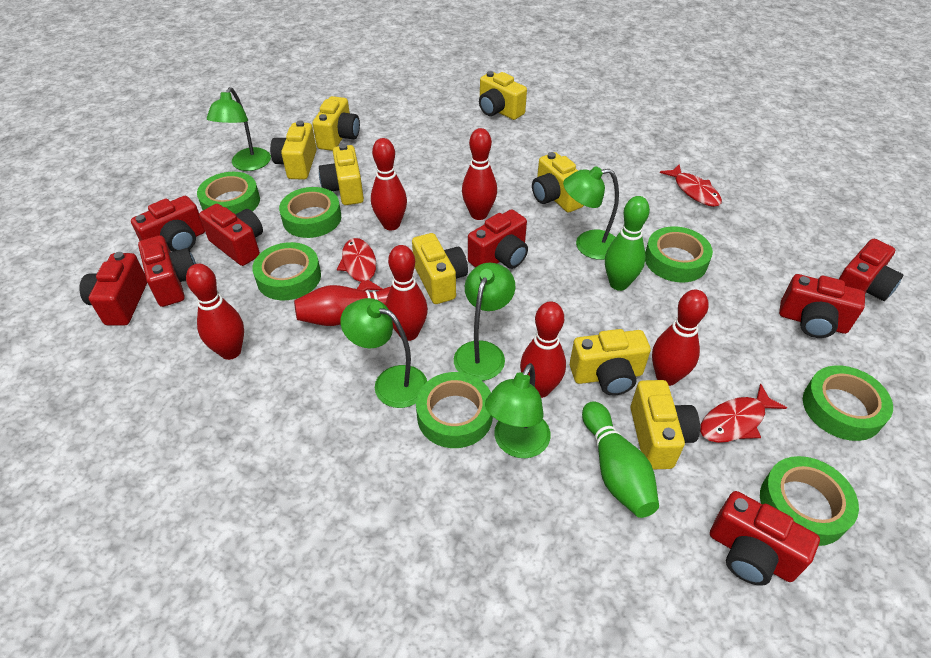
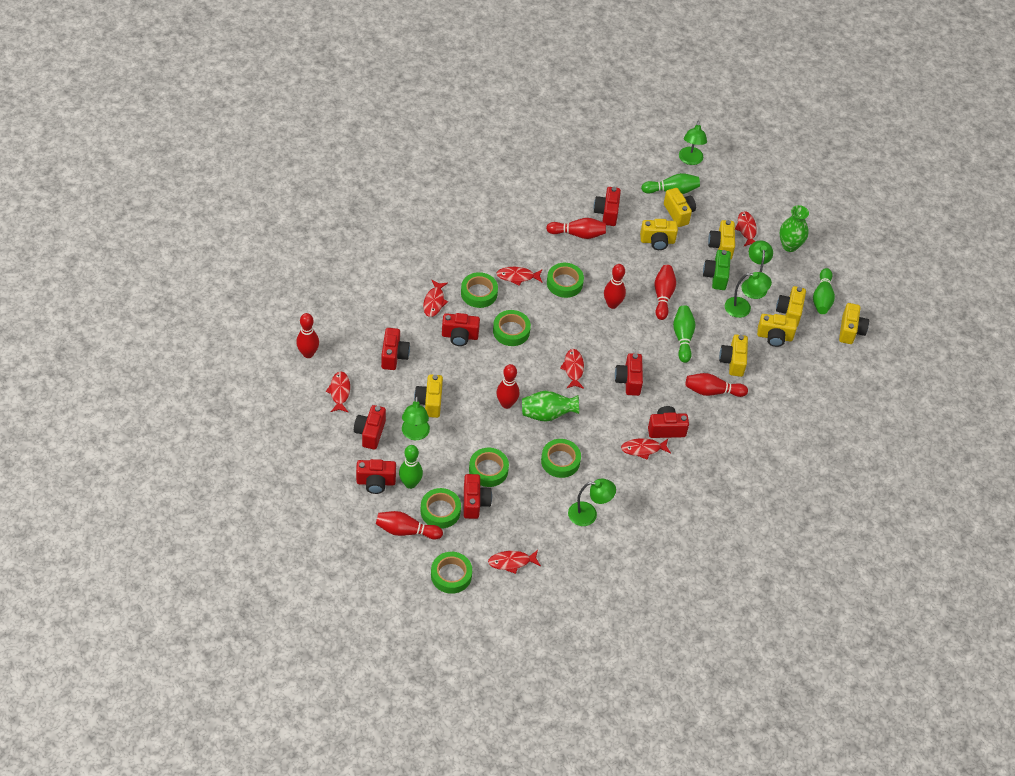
green bowling pin: 2 -> 4
green camera: 0 -> 1
green vase: 0 -> 2
red fish: 3 -> 7

